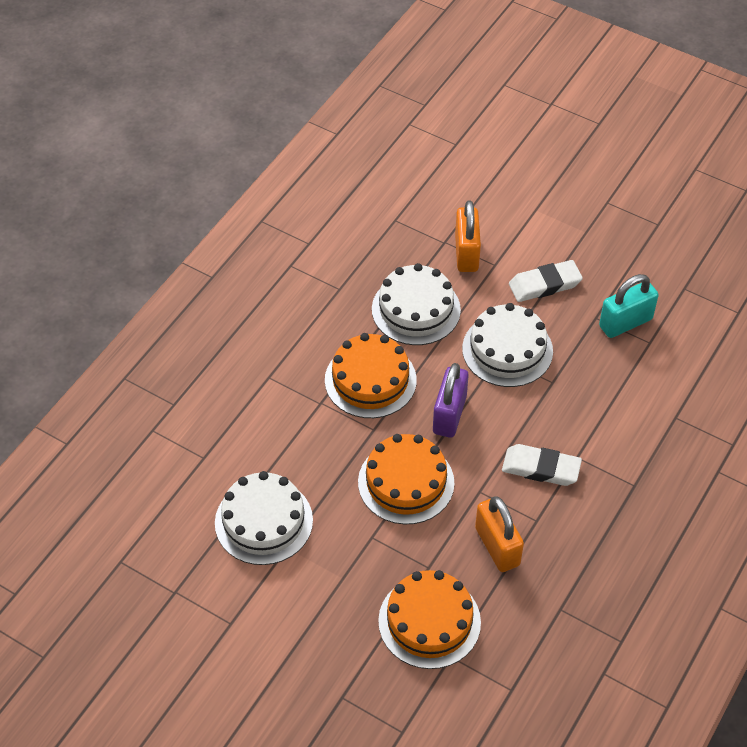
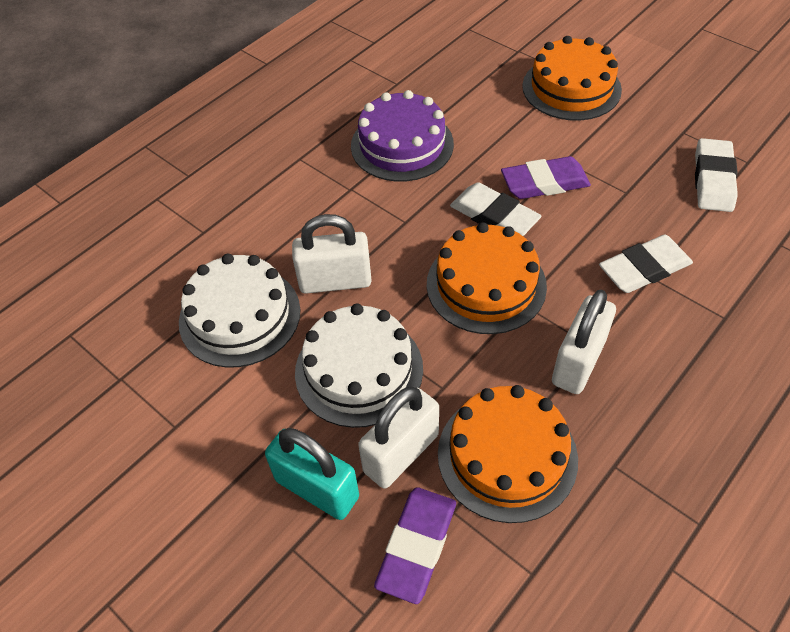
orange padlock: 2 -> 0
purple cake: 0 -> 1
purple eraser: 0 -> 2
purple padlock: 1 -> 0
white cake: 3 -> 2
white eraser: 2 -> 3
white padlock: 0 -> 3

